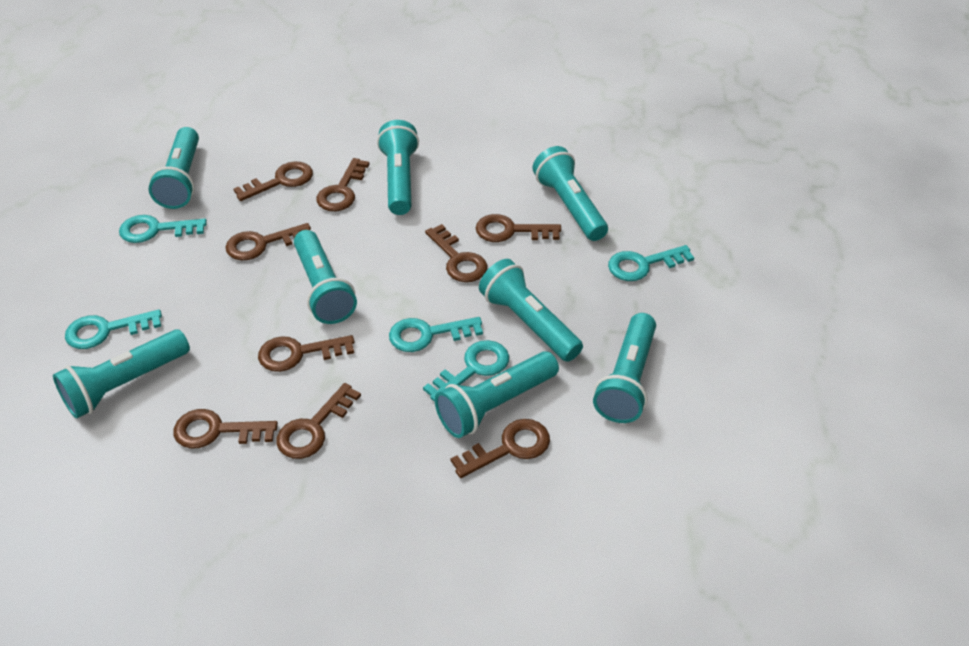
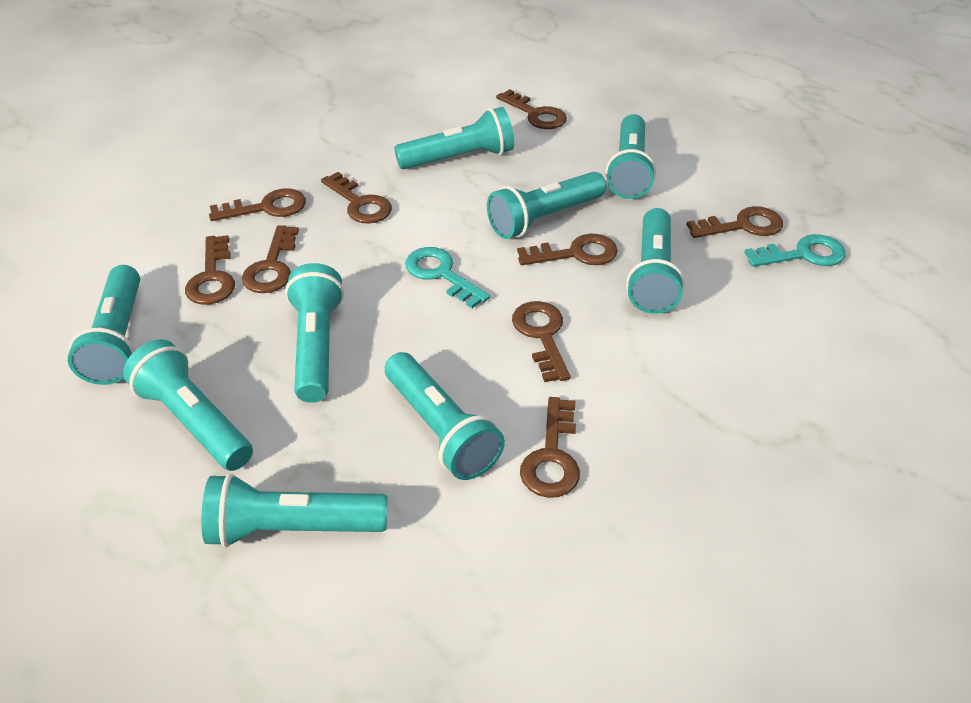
turquoise flashlight: 8 -> 9
turquoise key: 5 -> 2

